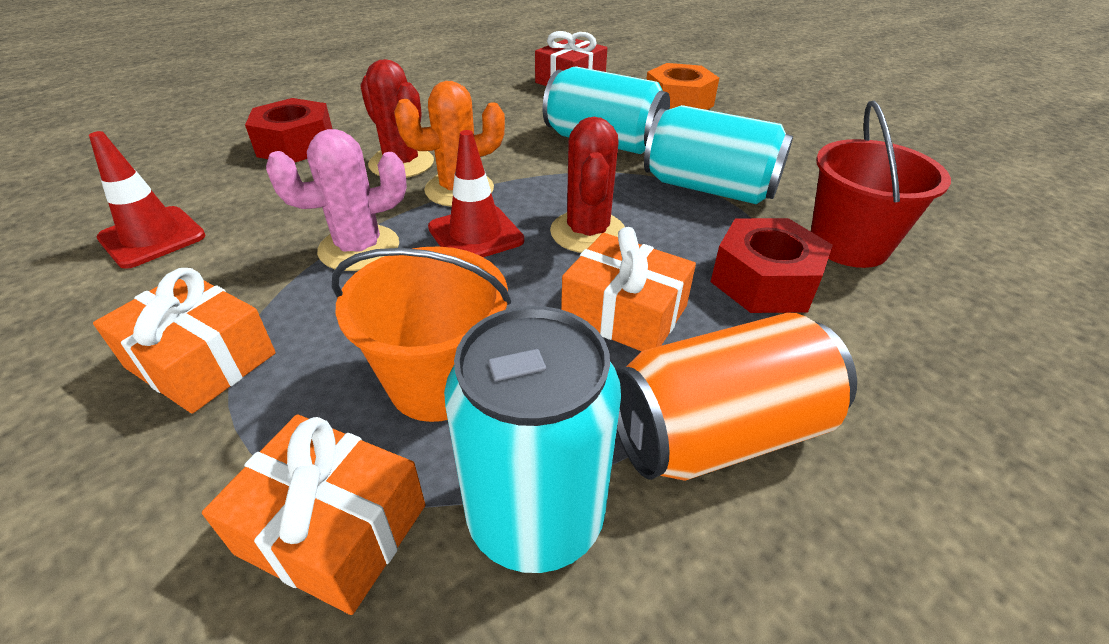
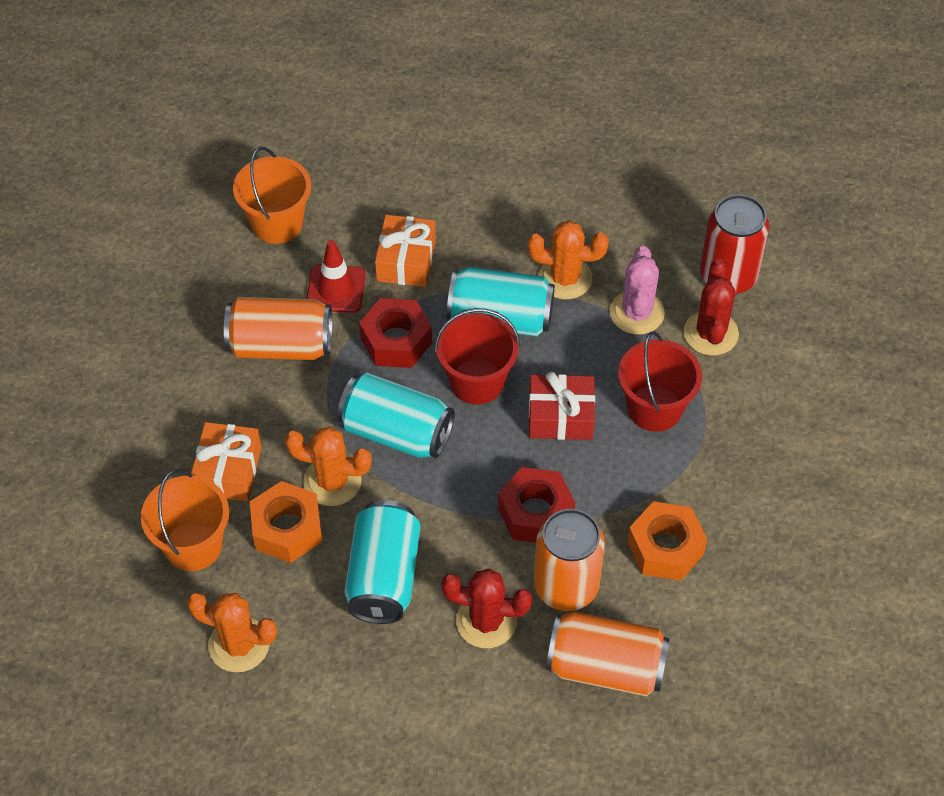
orange bucket: 1 -> 2
orange cactus: 1 -> 3
orange can: 1 -> 3
orange gift: 3 -> 2
orange nut: 1 -> 2
red bucket: 1 -> 2
red can: 0 -> 1
red traffic cone: 2 -> 1

